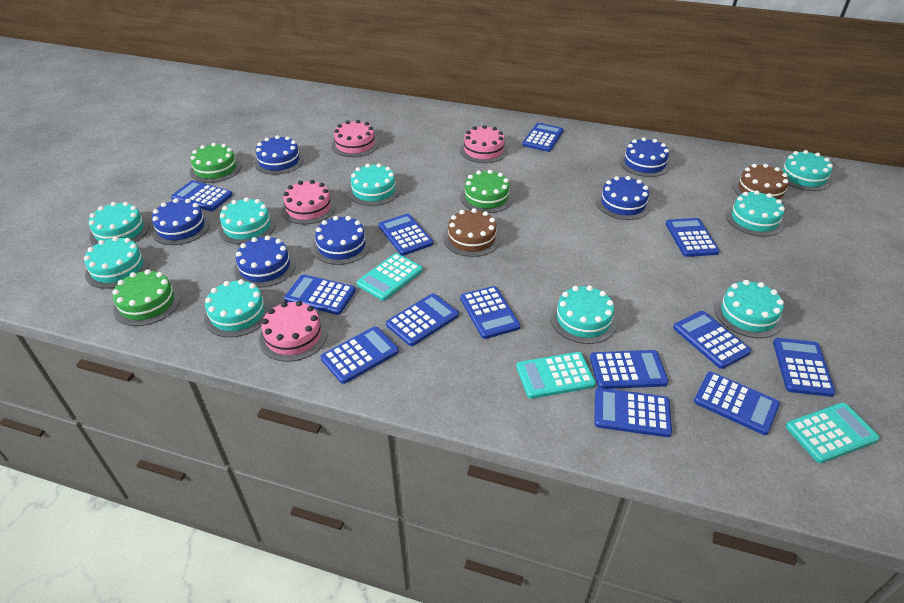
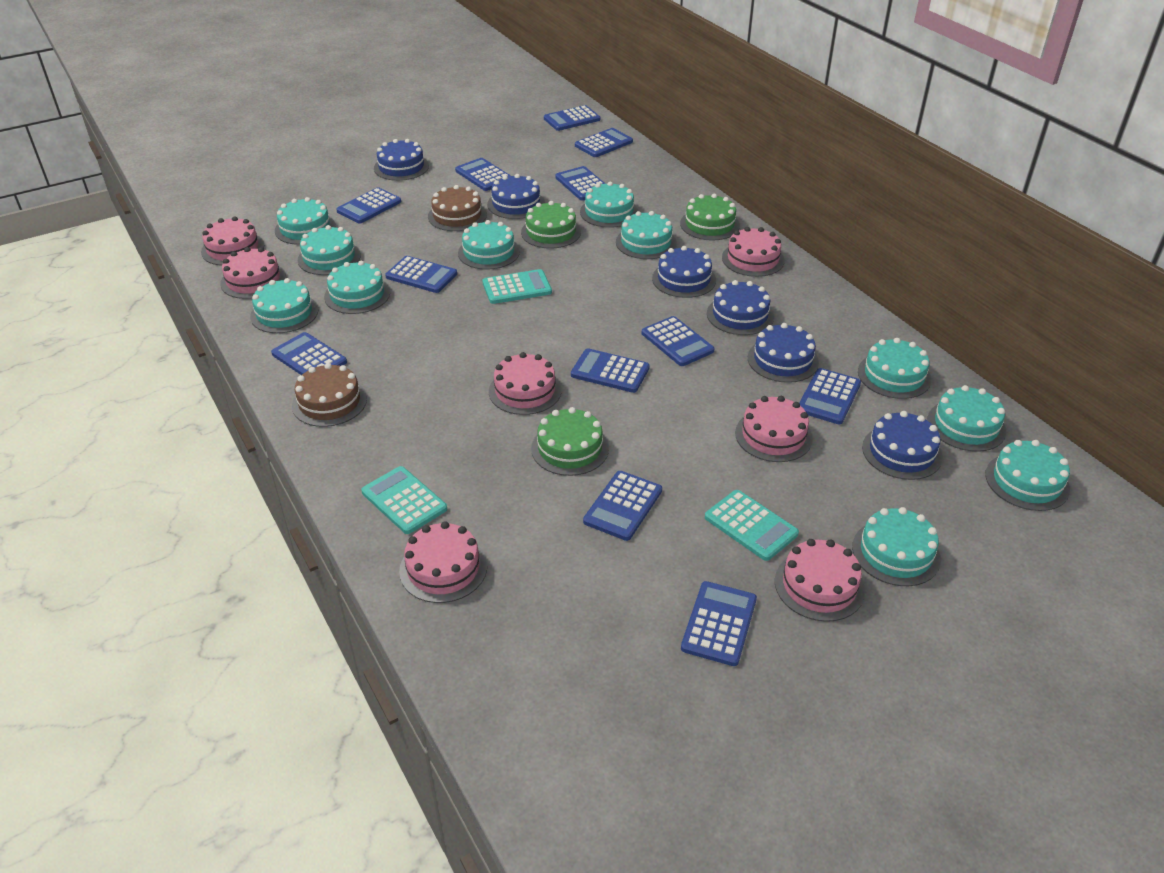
blue calculator: 13 -> 12
pink cake: 4 -> 7
turquoise cake: 9 -> 11

